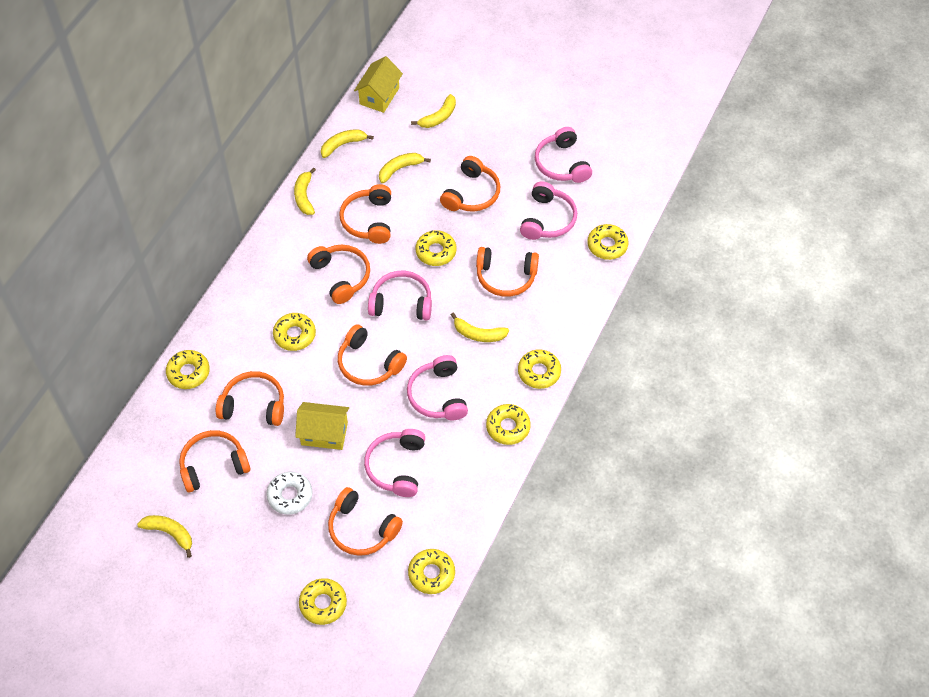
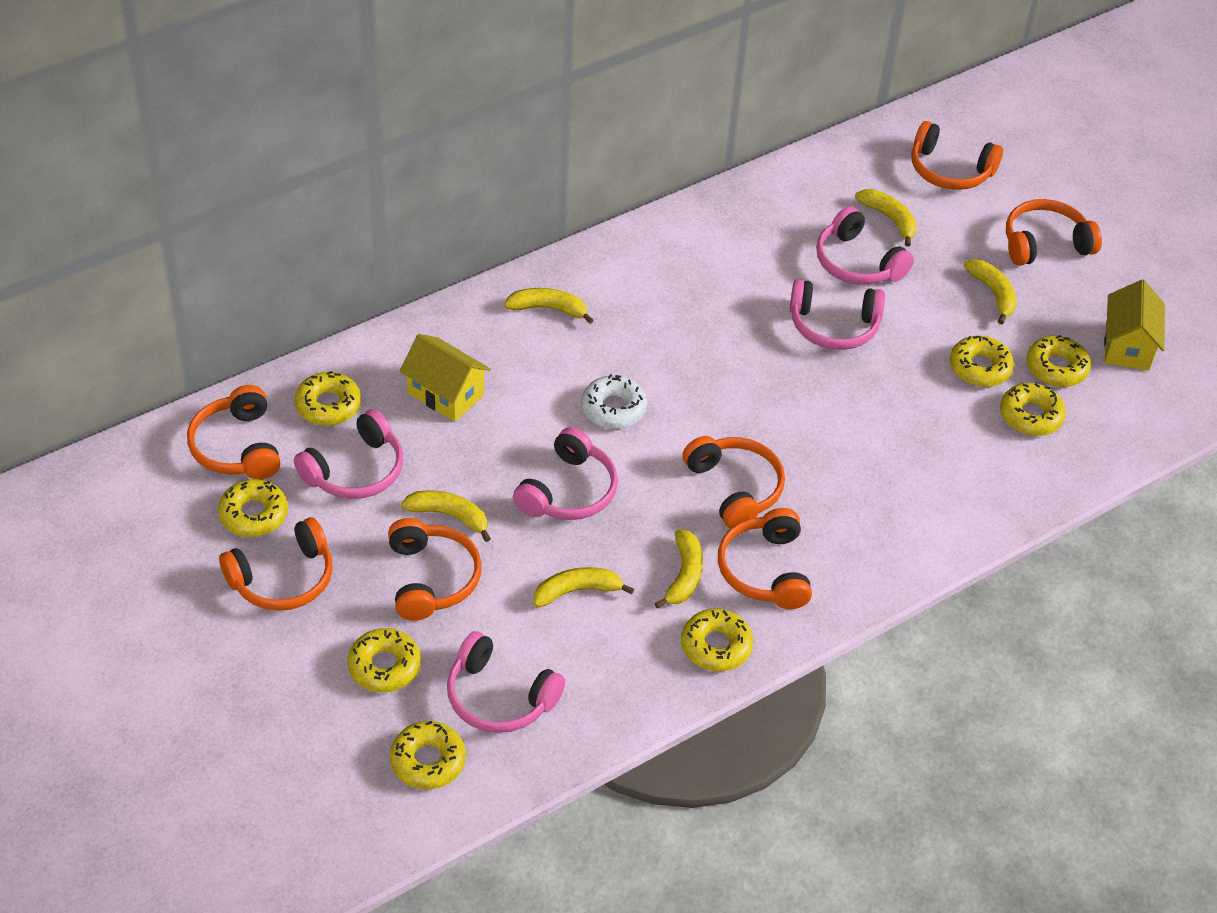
orange headphones: 8 -> 7

